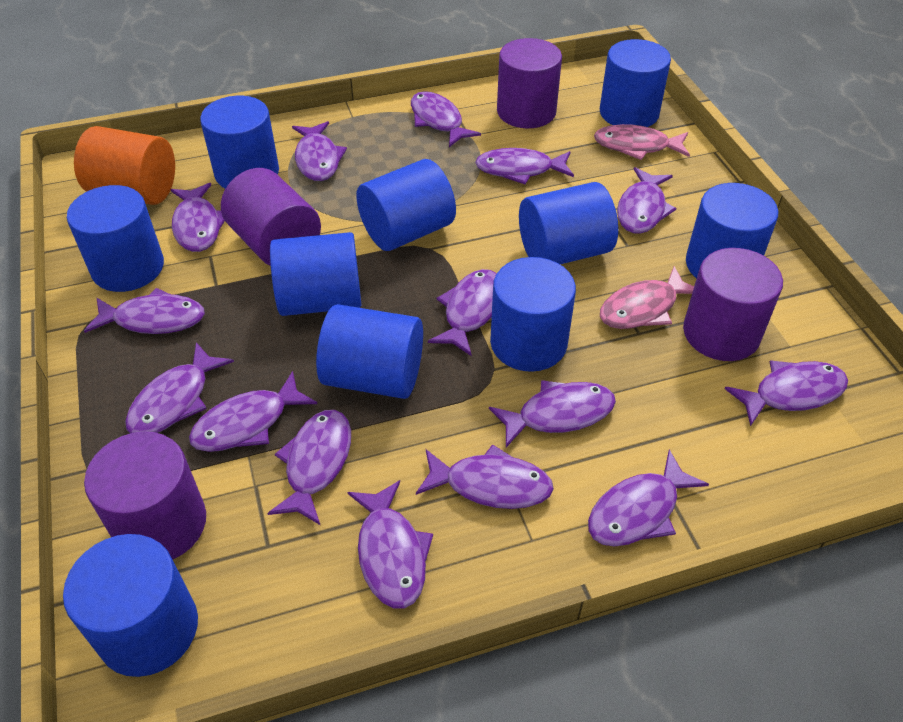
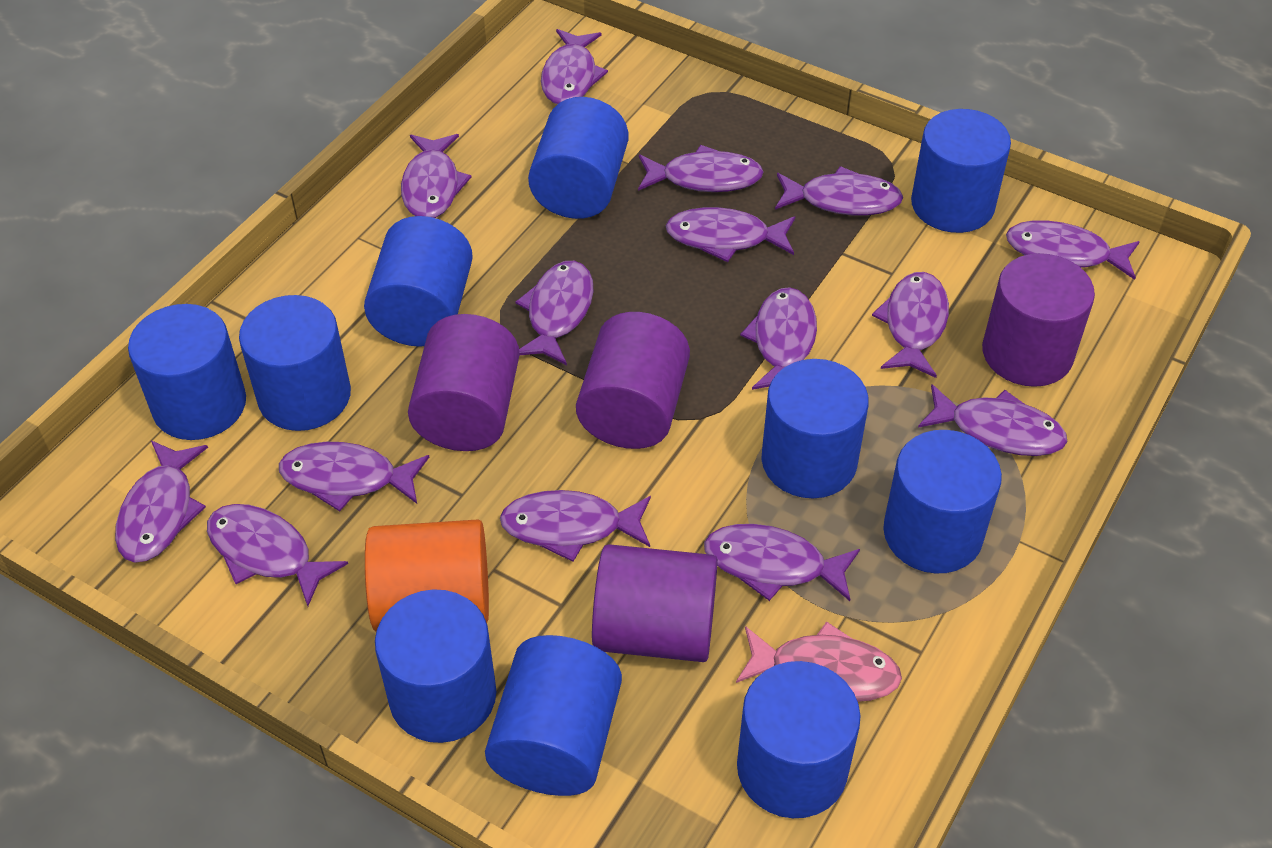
pink fish: 2 -> 1

